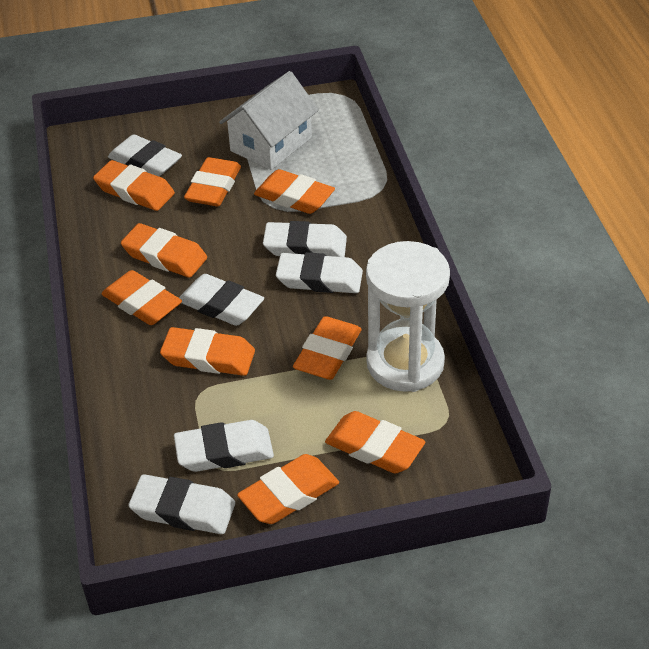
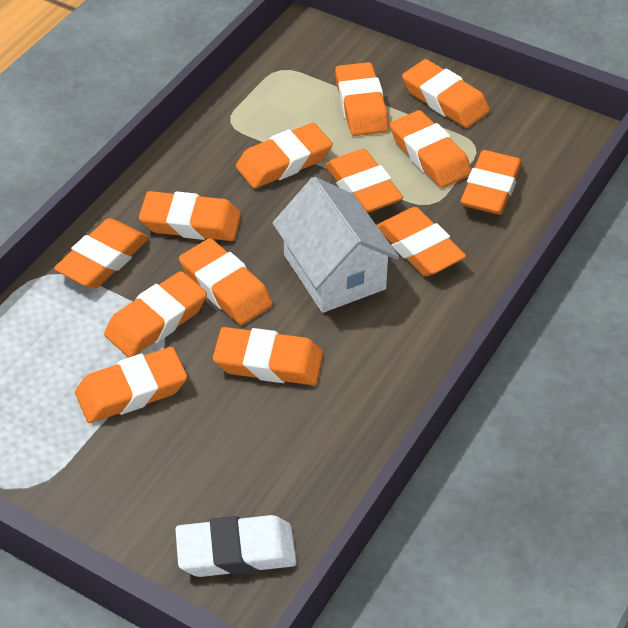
orange eraser: 9 -> 13
white eraser: 6 -> 1
white hourglass: 1 -> 0

